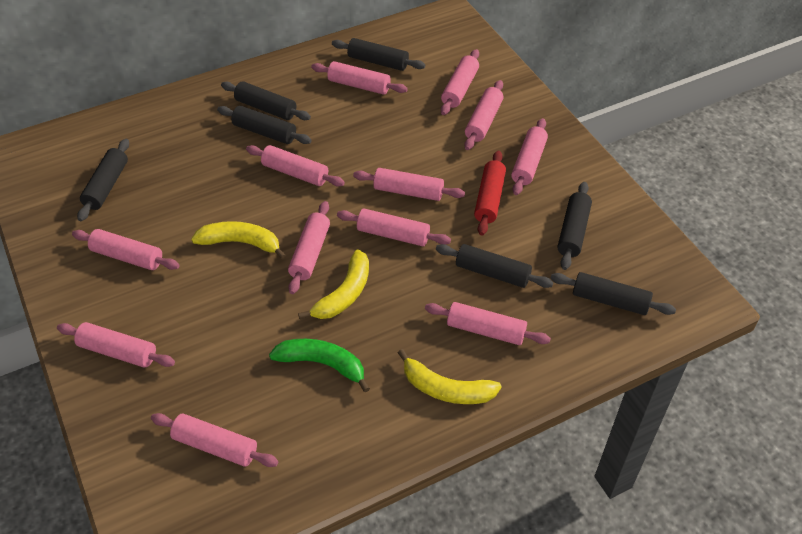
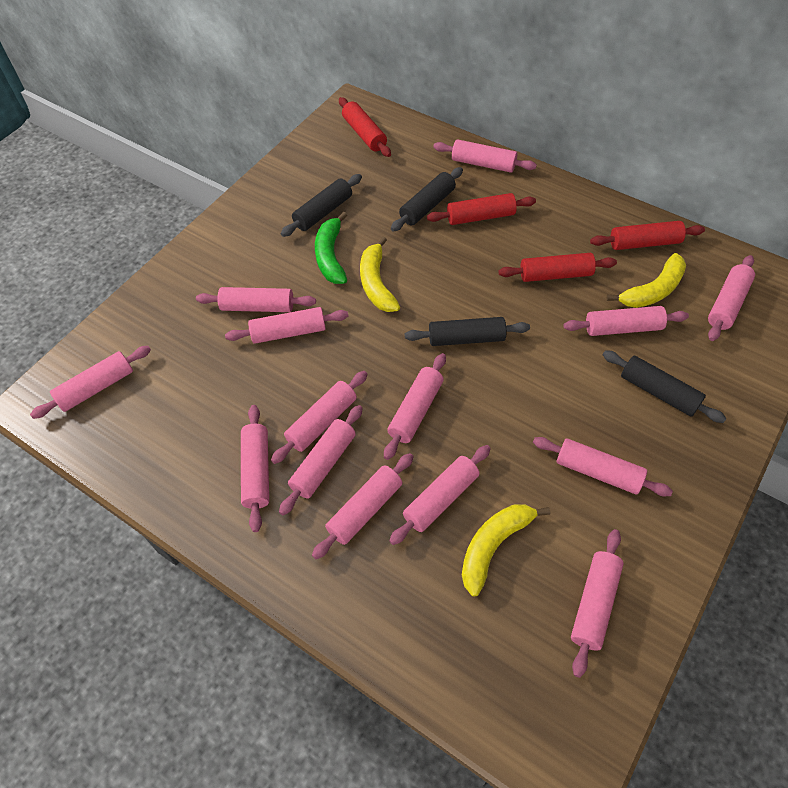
black rolling pin: 7 -> 4
pink rolling pin: 12 -> 14
red rolling pin: 1 -> 4

